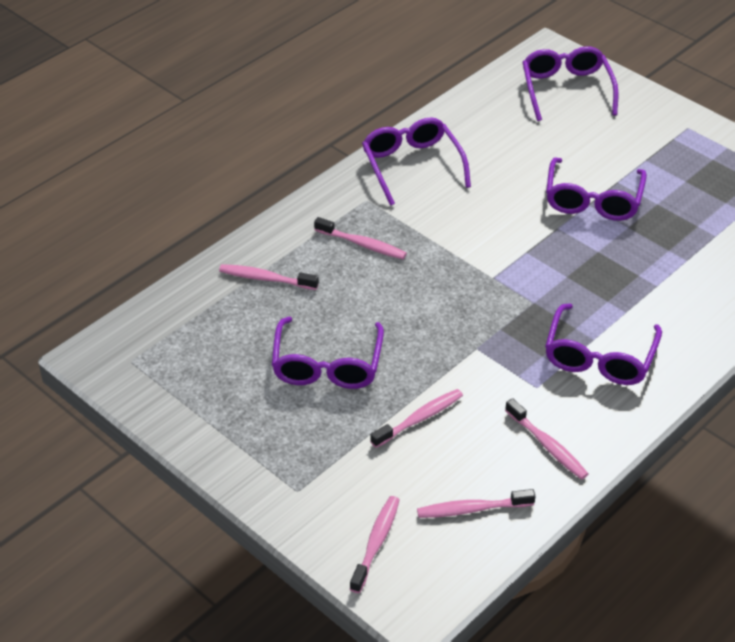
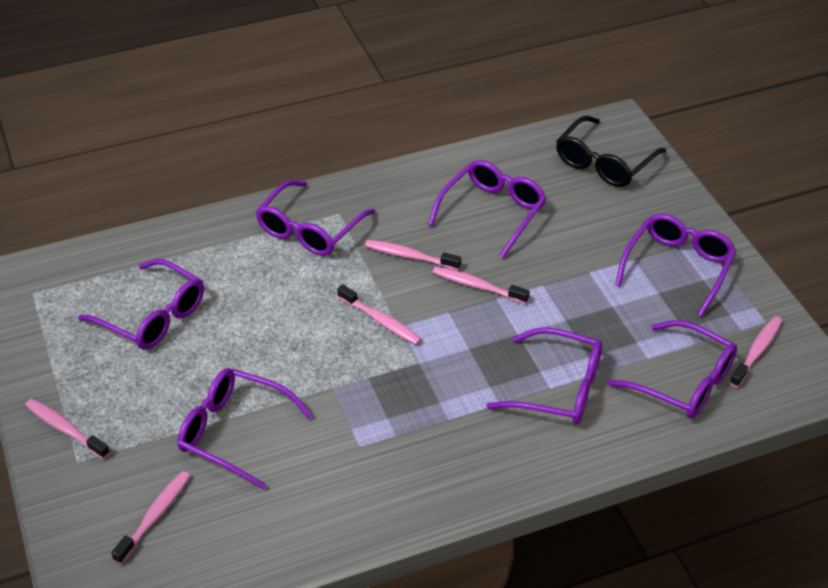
black glasses: 0 -> 1
purple glasses: 5 -> 7

